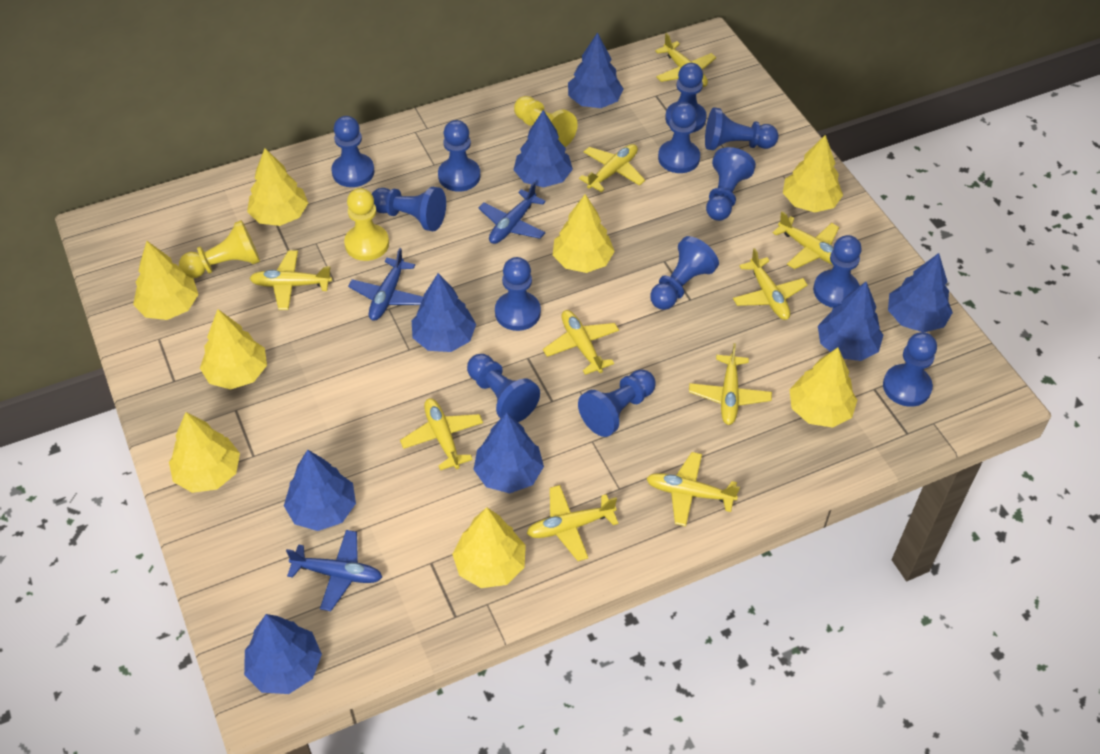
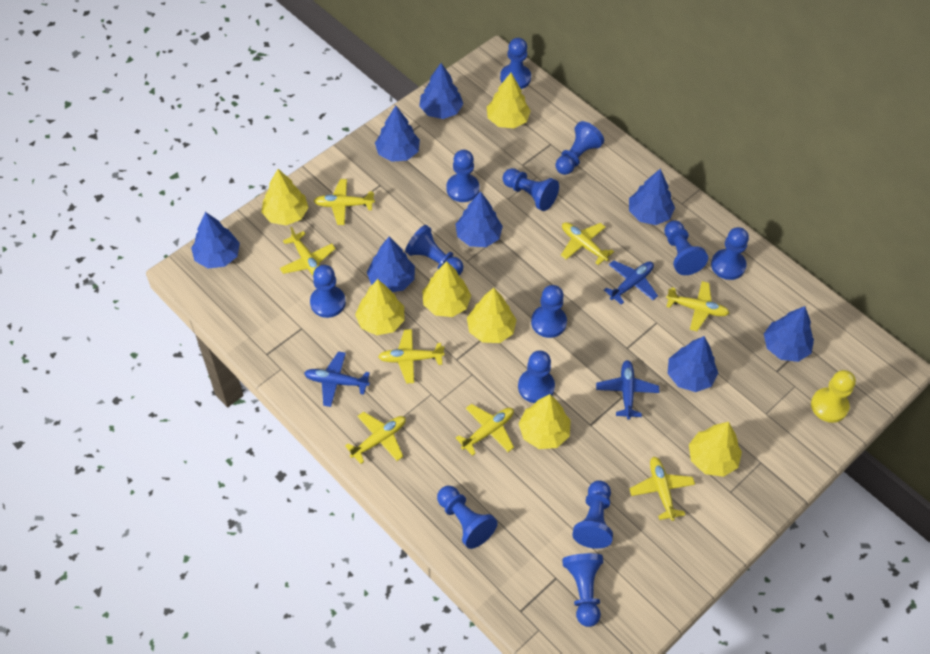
yellow pawn: 3 -> 1
yellow plane: 10 -> 8
yellow tree: 8 -> 7

